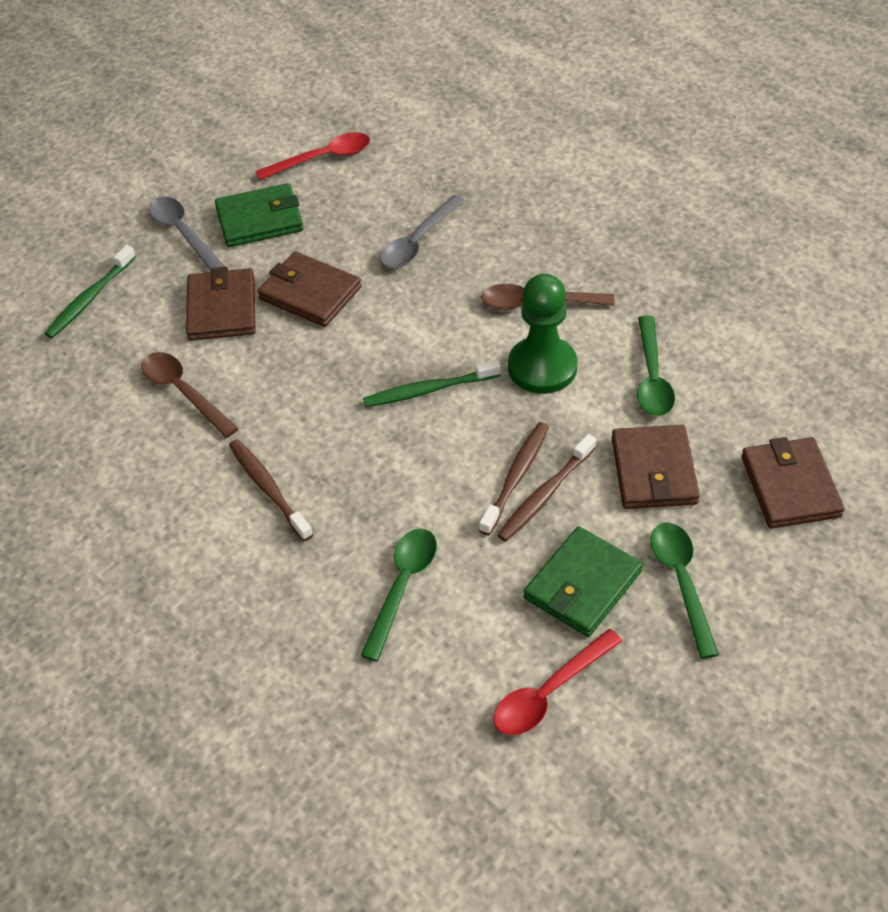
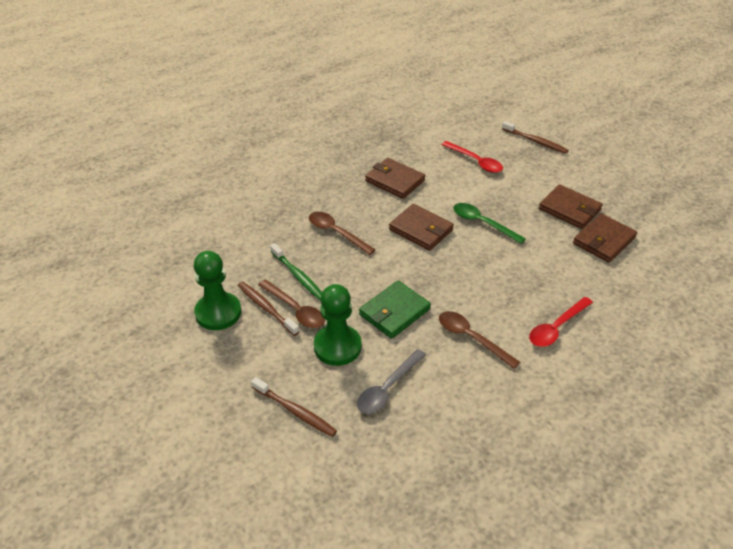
brown spoon: 2 -> 3
green pawn: 1 -> 2
green spoon: 3 -> 1
green toothbrush: 2 -> 1
green wallet: 2 -> 1
grey spoon: 2 -> 1

